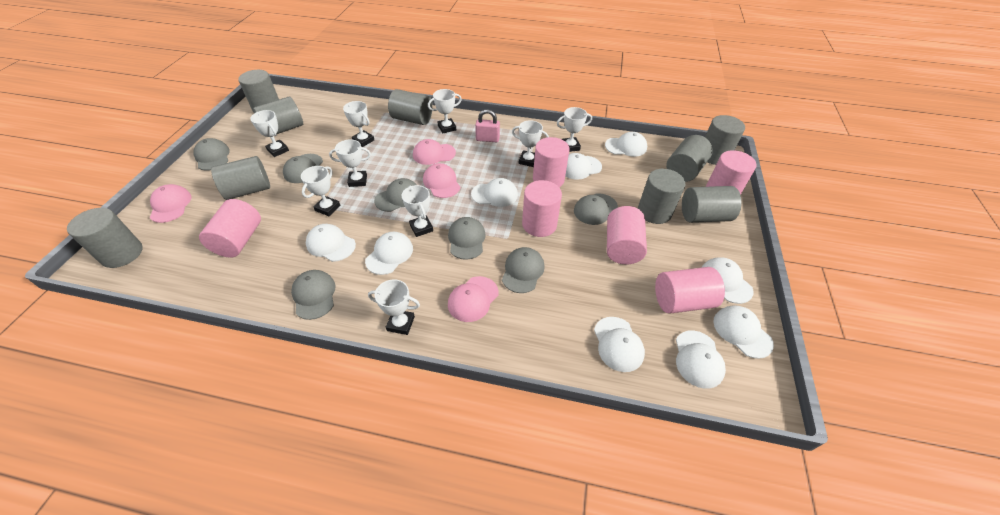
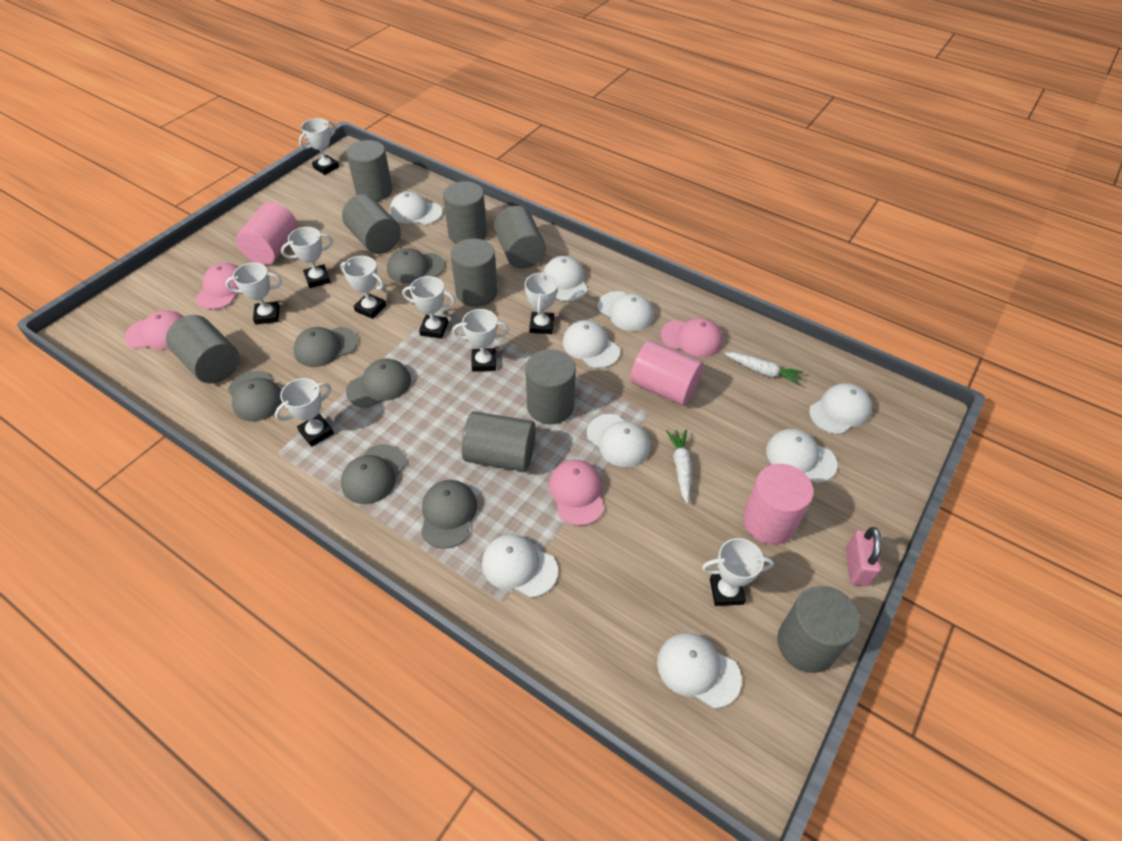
grey cap: 7 -> 6
pink cylinder: 6 -> 3
white carrot: 0 -> 2

